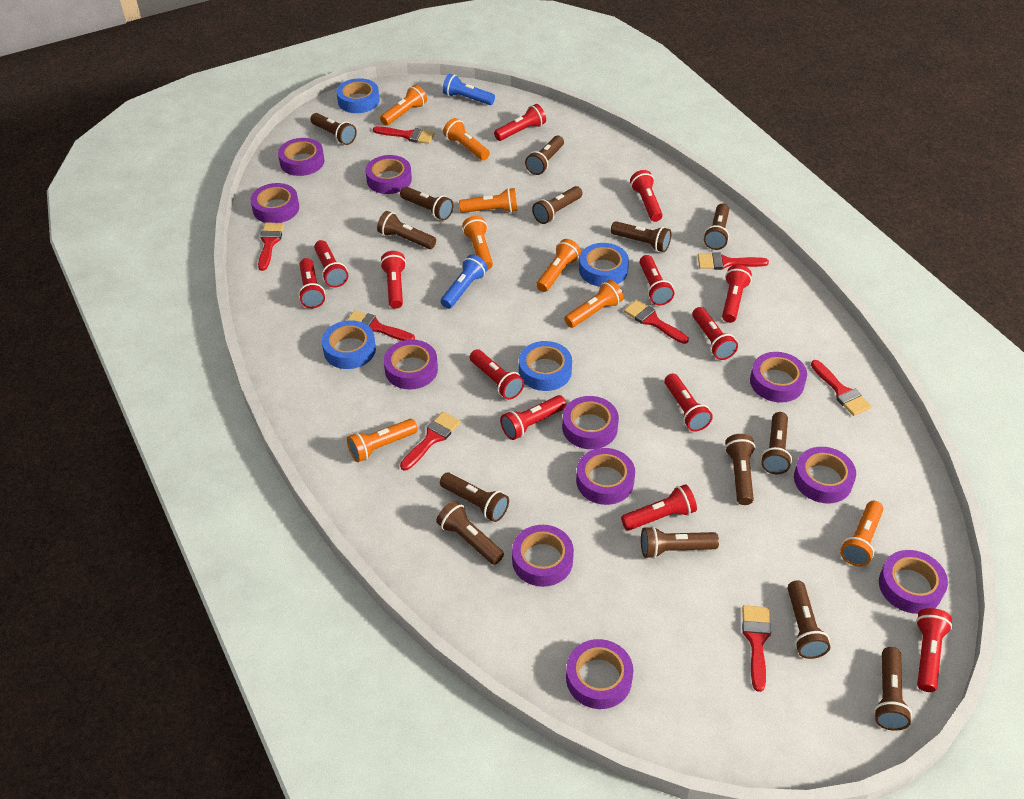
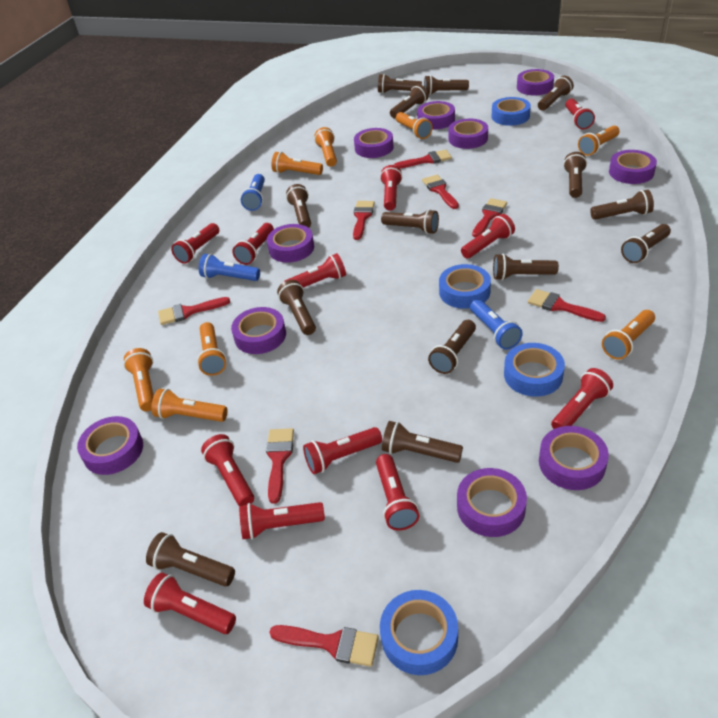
blue flashlight: 2 -> 3
purple tape: 11 -> 10
red flashlight: 13 -> 12

